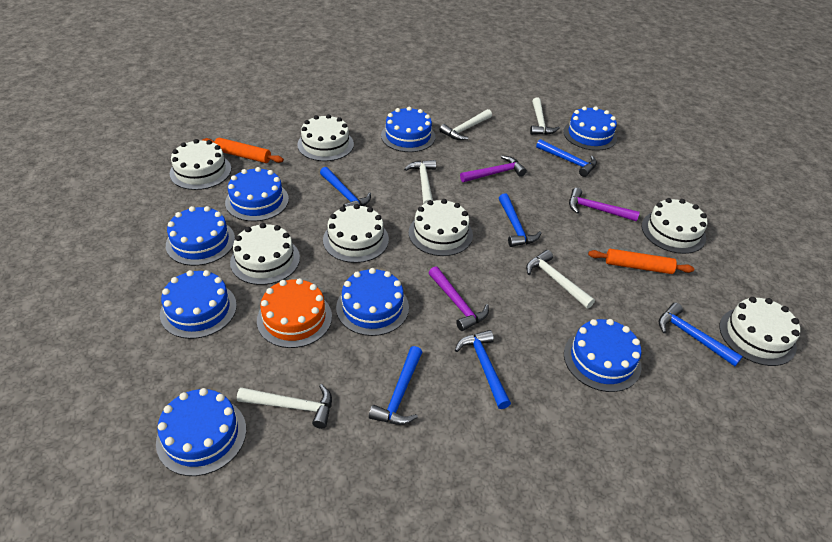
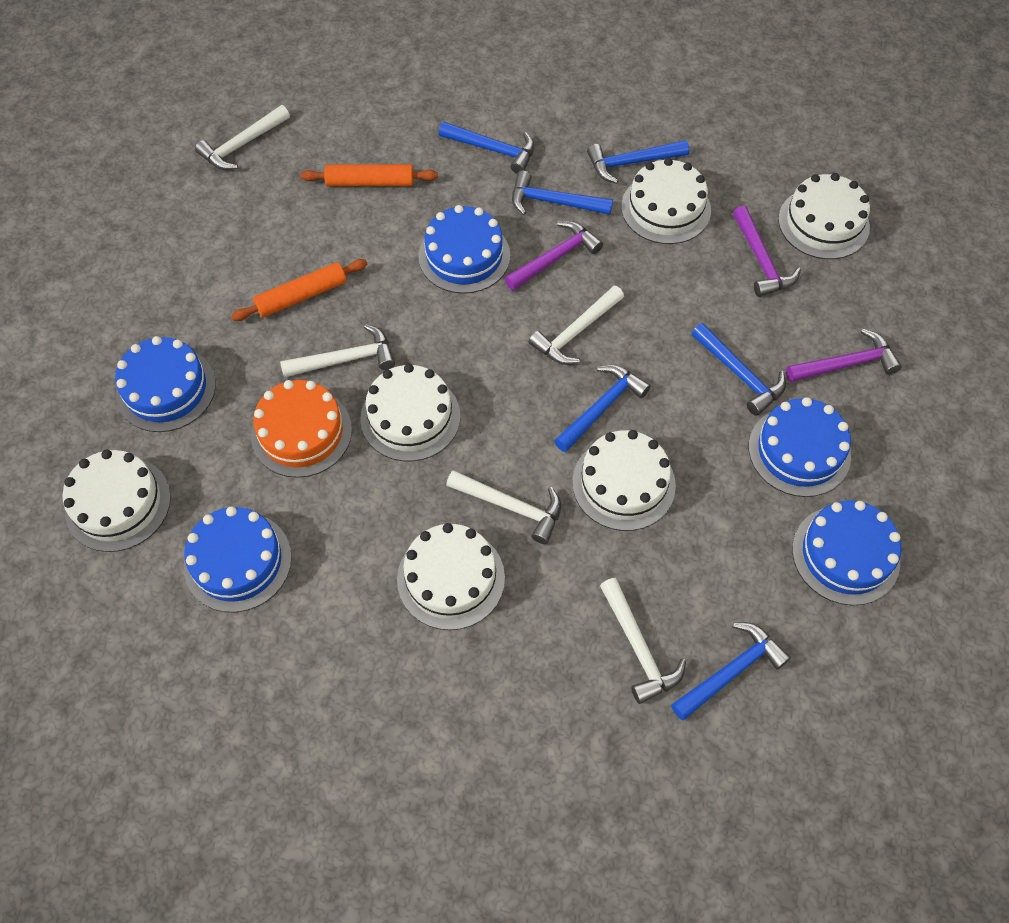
blue cake: 8 -> 5
white cake: 7 -> 6

